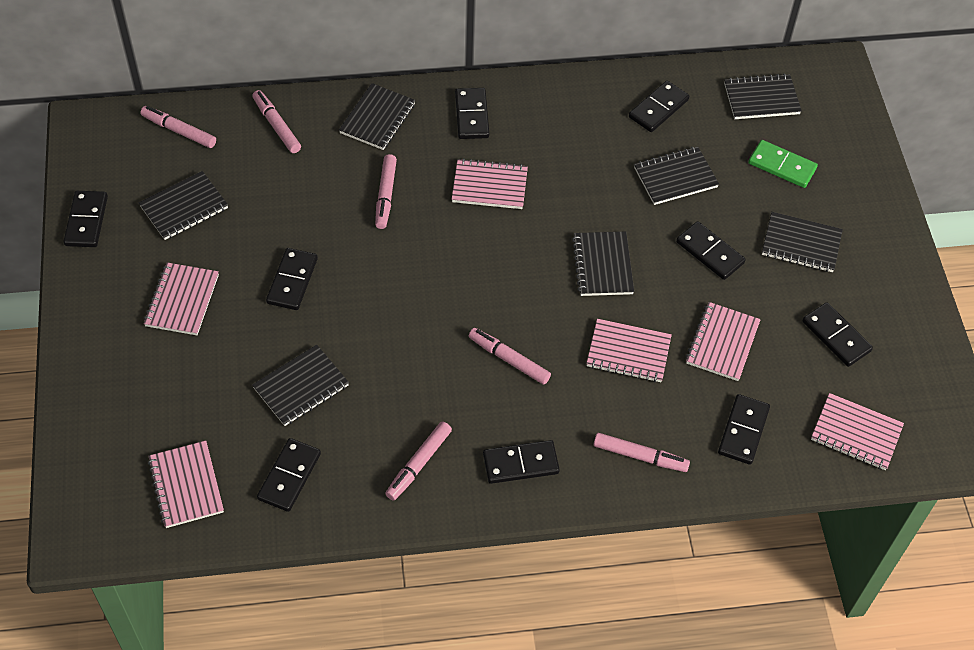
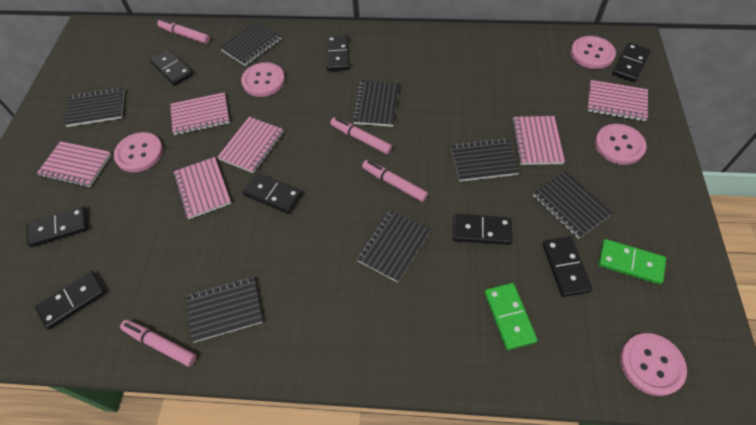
black domino: 9 -> 8
green domino: 1 -> 2
pink button: 0 -> 5
pink marker: 6 -> 4

